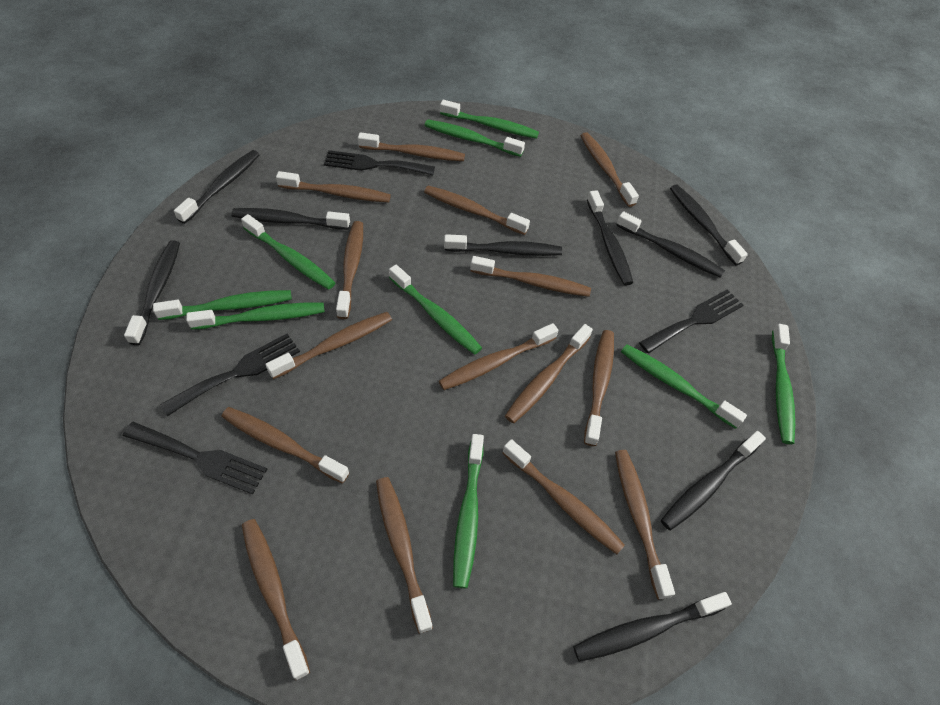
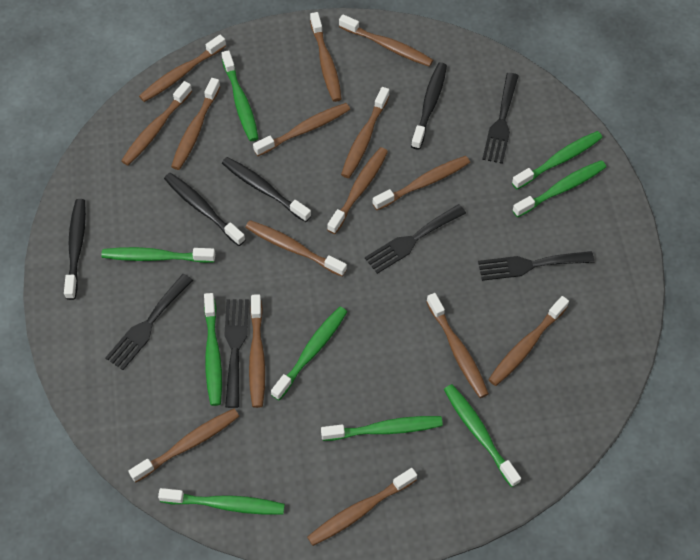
black fork: 4 -> 5
black toothbrush: 9 -> 4

